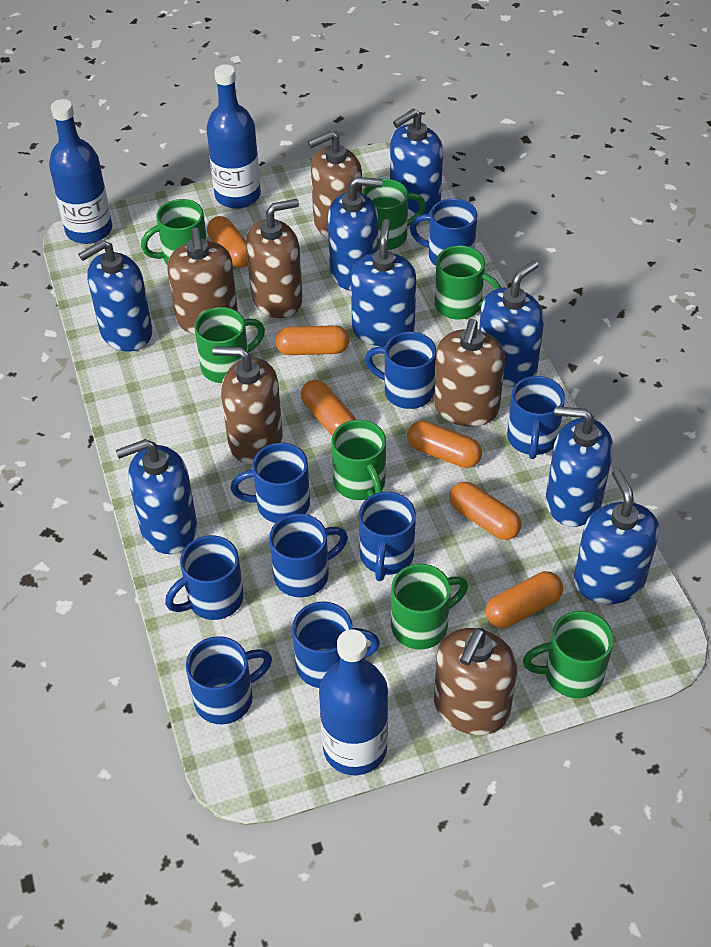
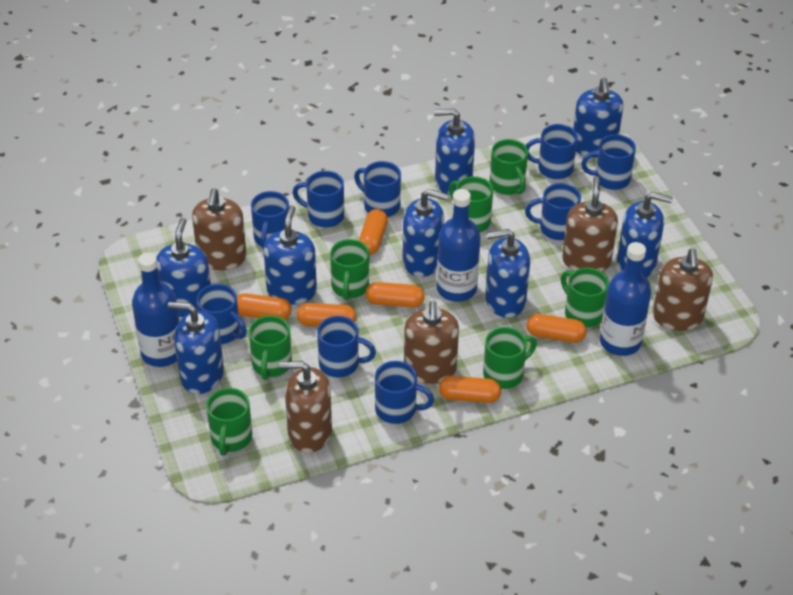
brown soap dispenser: 6 -> 5

